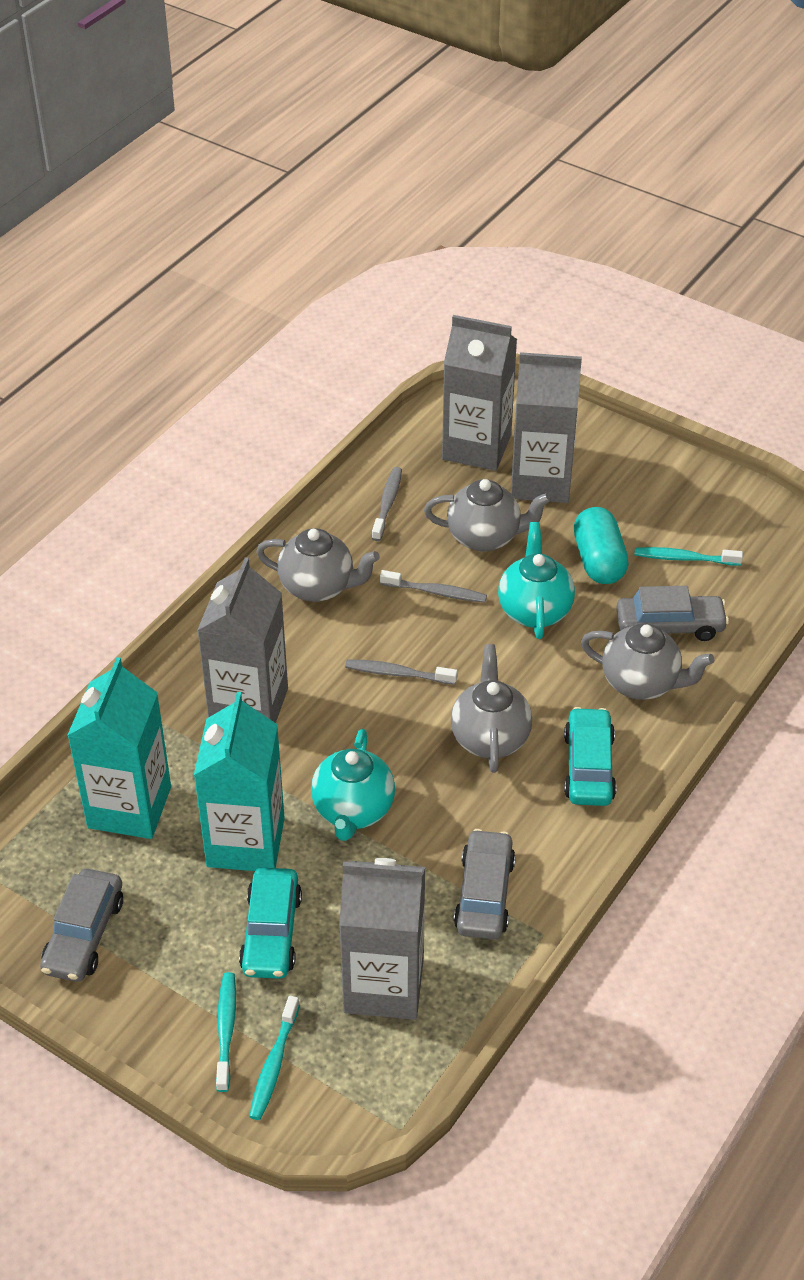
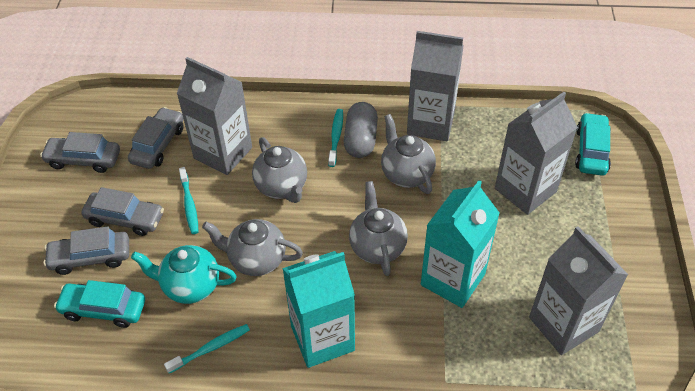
grey capsule: 0 -> 1
grey car: 3 -> 4
grey toothbrush: 3 -> 0
turquoise capsule: 1 -> 0
turquoise teapot: 2 -> 1

